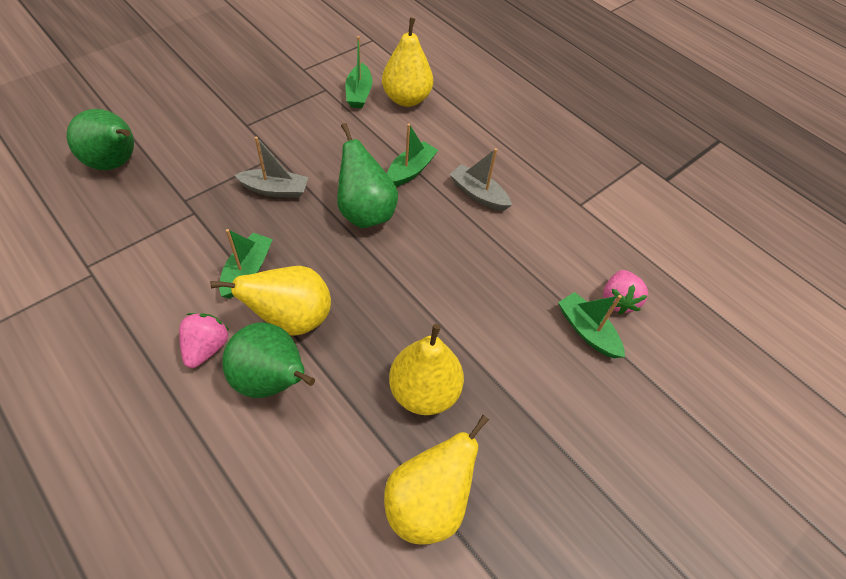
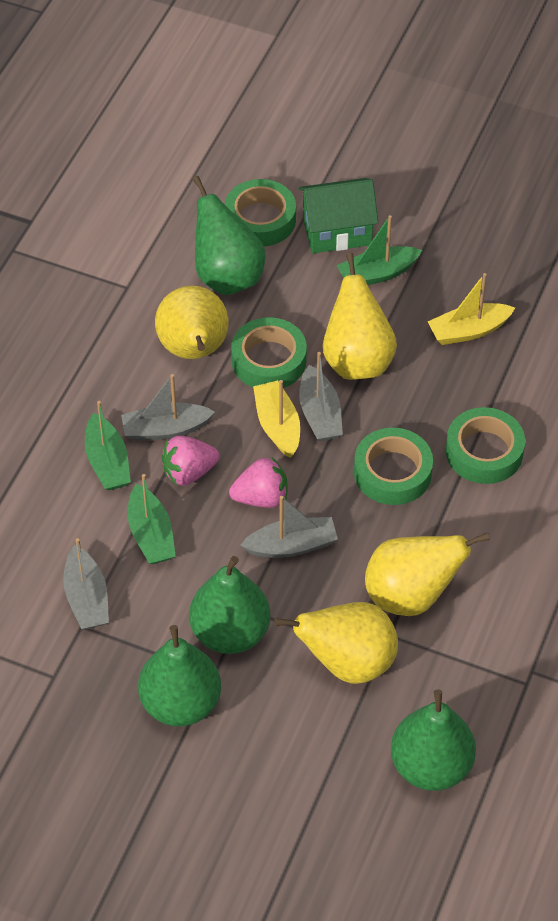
green boat: 4 -> 3
green house: 0 -> 1
green pear: 3 -> 4
green tape: 0 -> 4
grey boat: 2 -> 4
yellow boat: 0 -> 2

